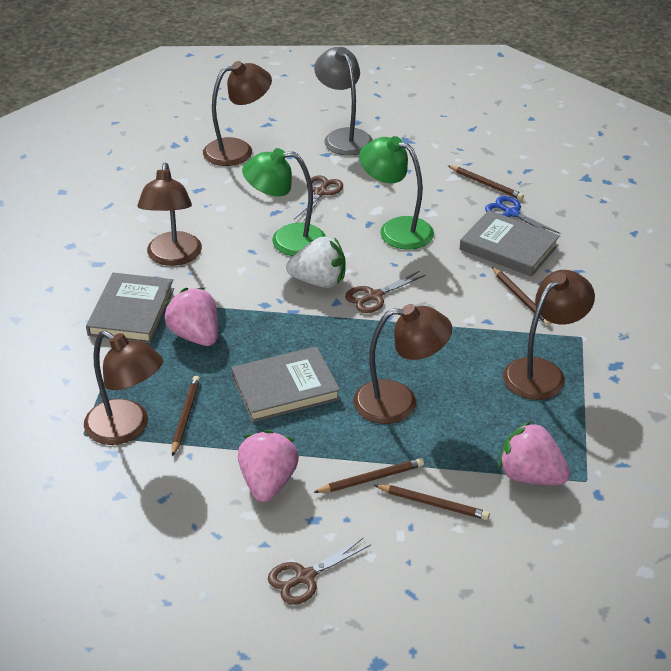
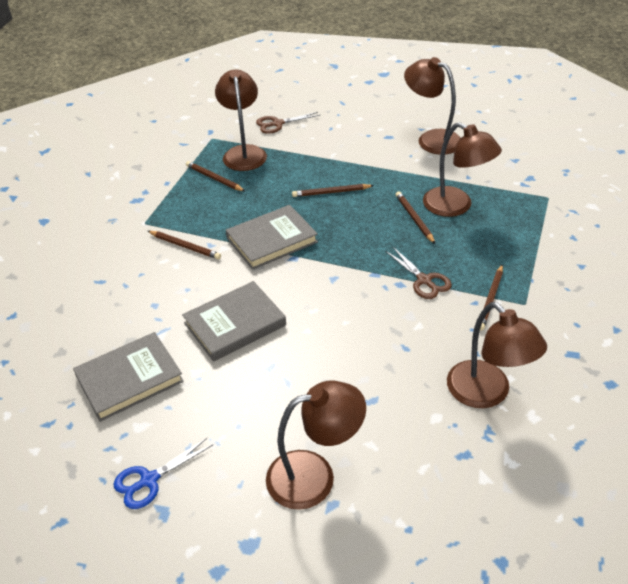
brown scissors: 3 -> 2
green lamp: 2 -> 0
grey lamp: 1 -> 0
pink strawberry: 3 -> 0
white strawberry: 1 -> 0

